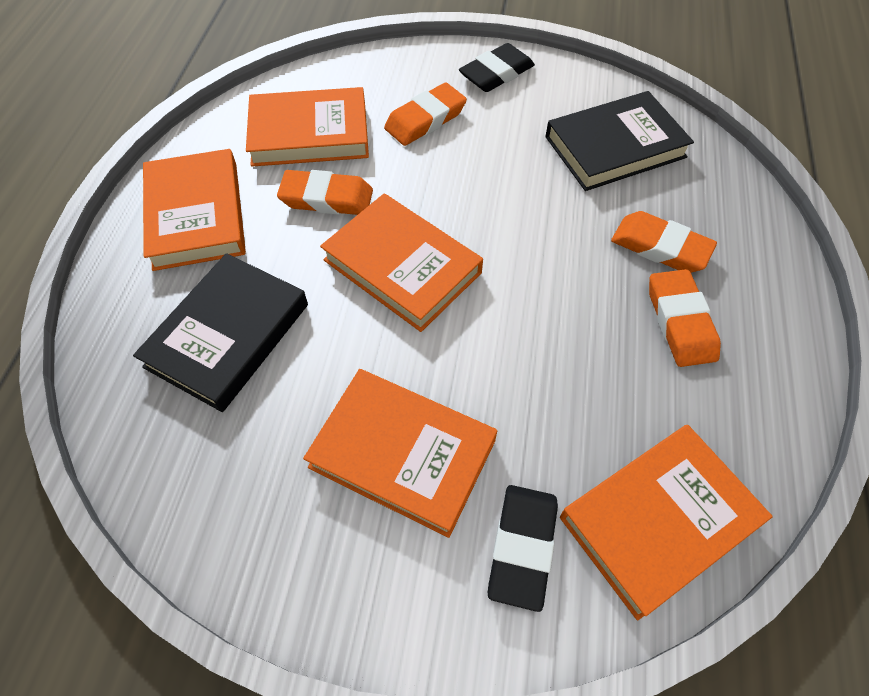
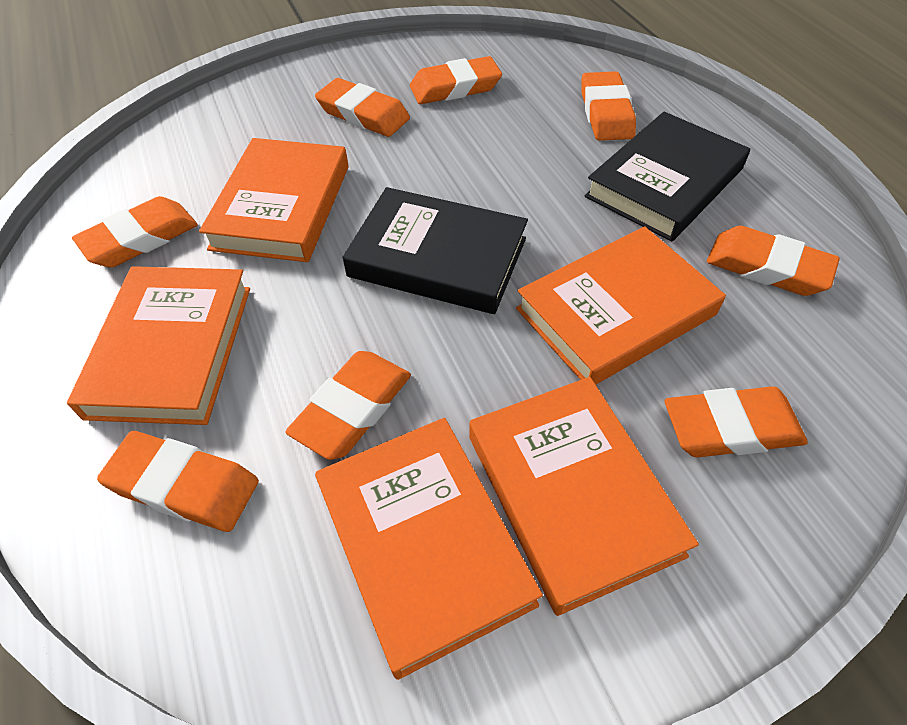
black eraser: 2 -> 0
orange eraser: 4 -> 8

